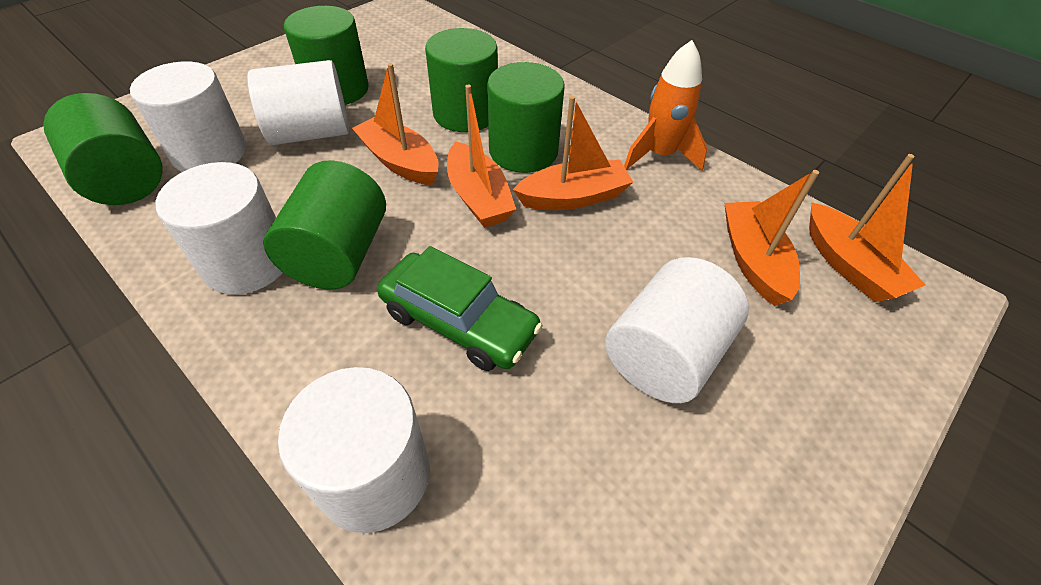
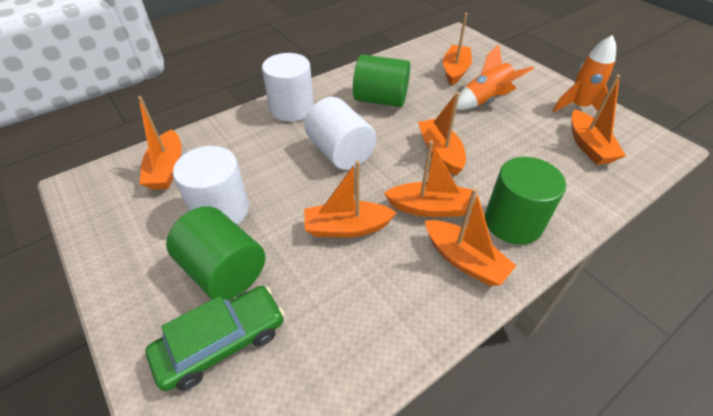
green cylinder: 5 -> 3
orange boat: 5 -> 7
orange rocket: 1 -> 2
white cylinder: 5 -> 3

